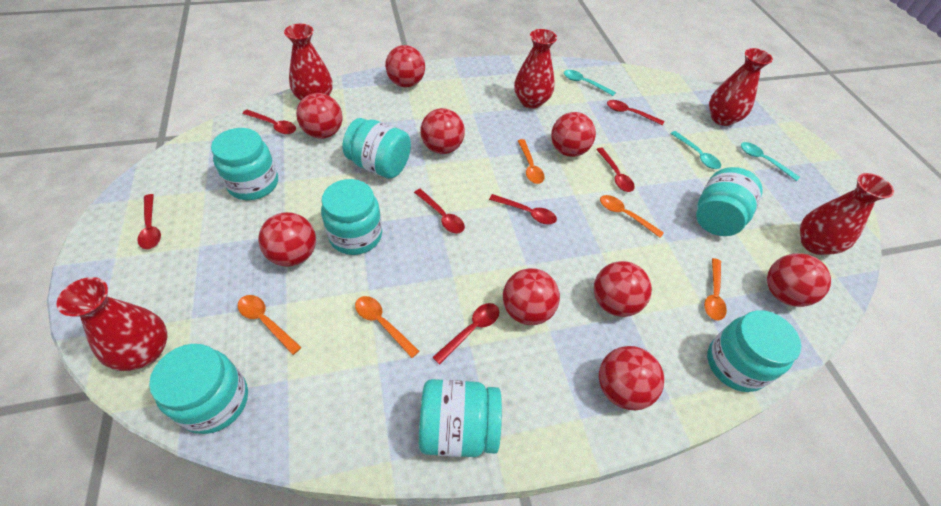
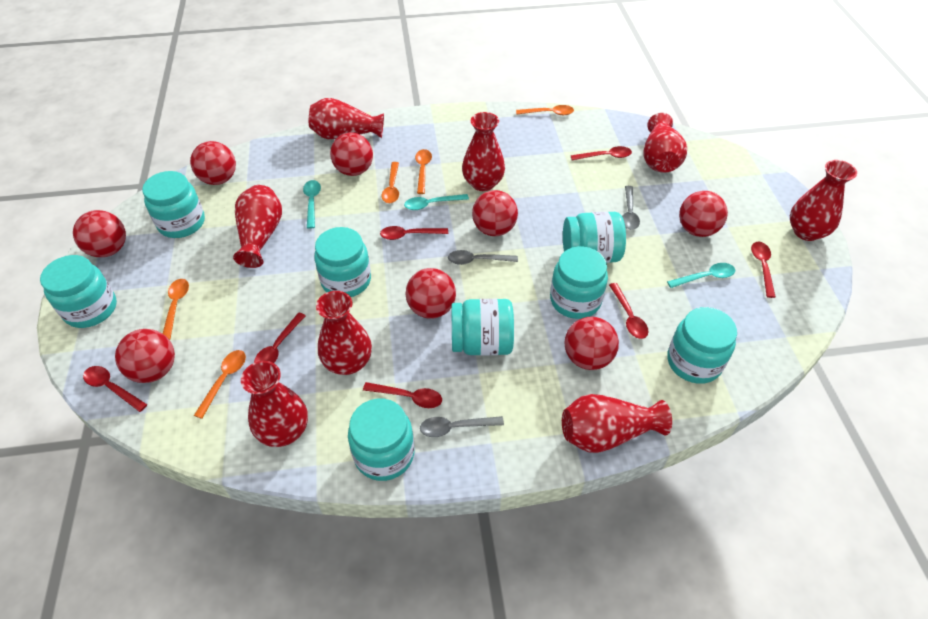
grey spoon: 0 -> 3
red ball: 9 -> 8
red vase: 5 -> 8
turquoise jar: 7 -> 8

